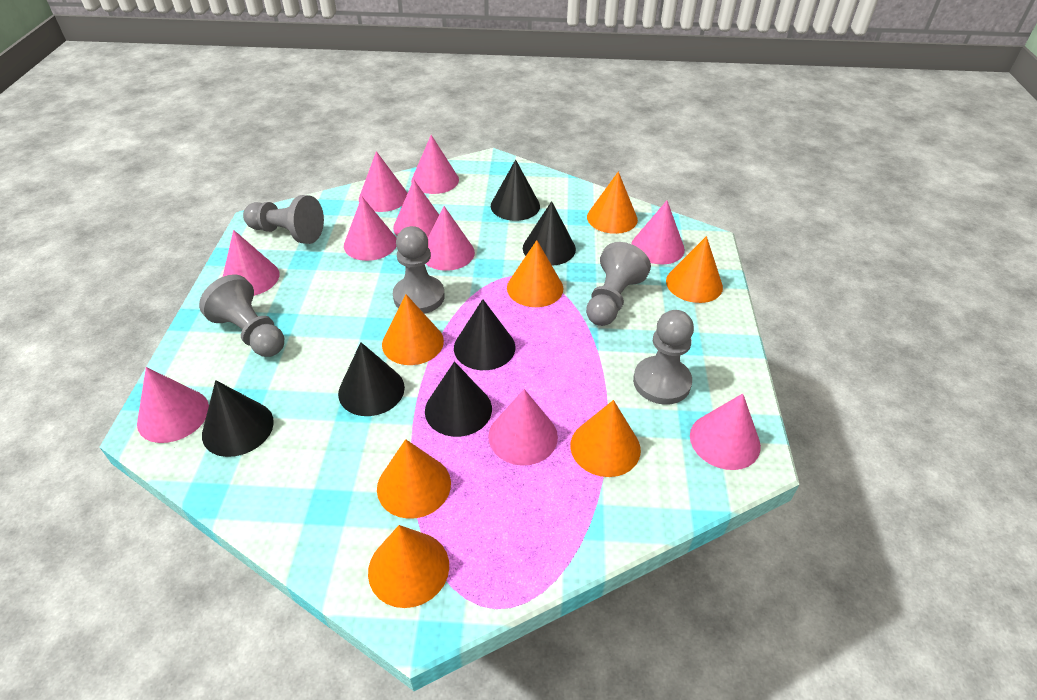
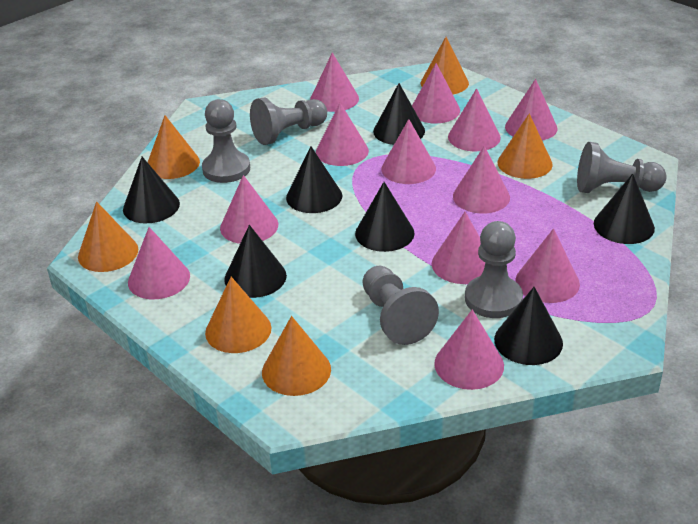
black cone: 6 -> 7
orange cone: 7 -> 6
pink cone: 10 -> 12

